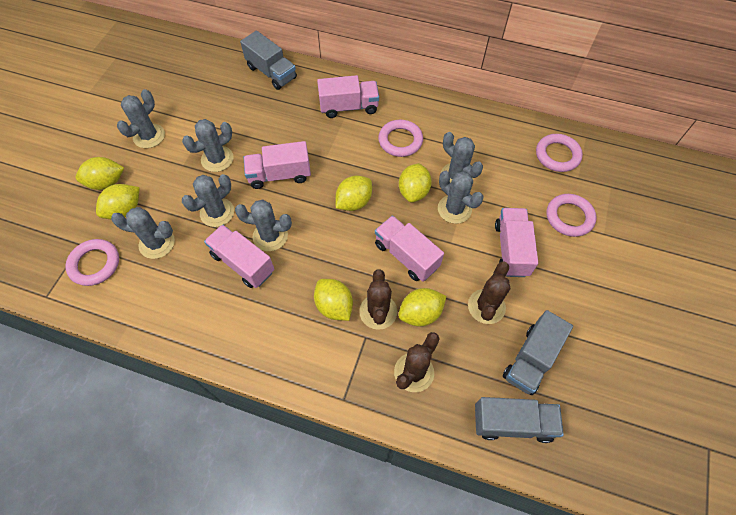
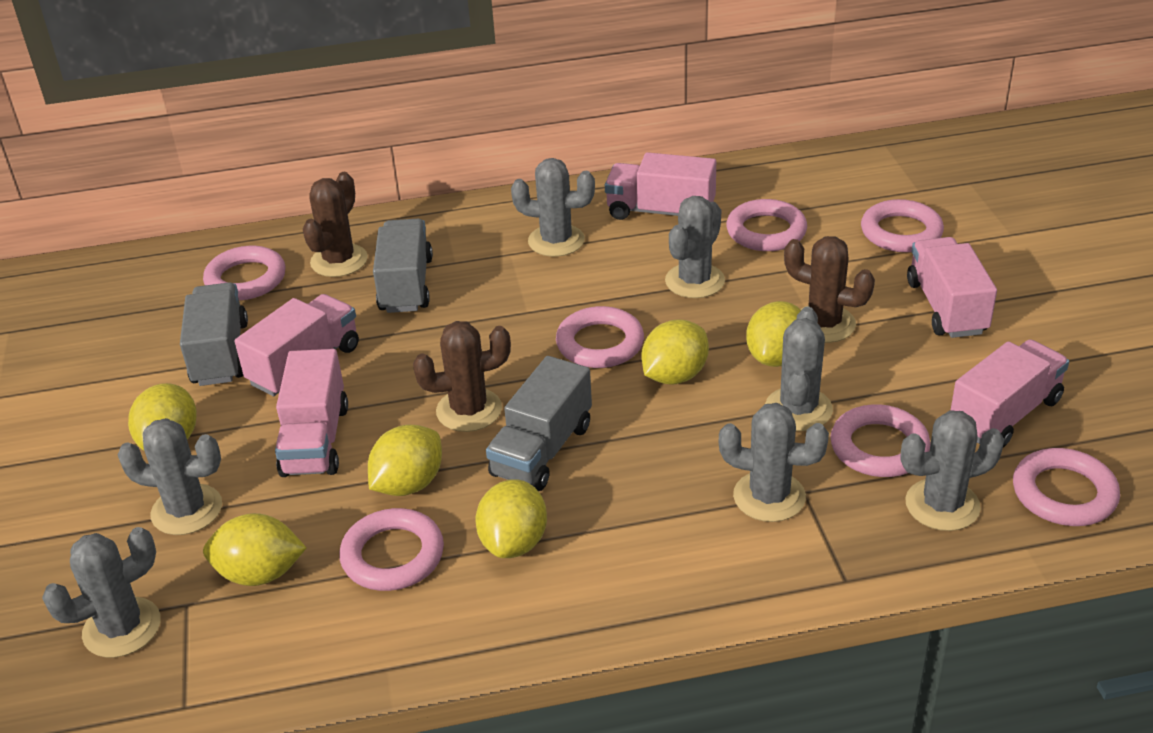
pink ring: 4 -> 7

